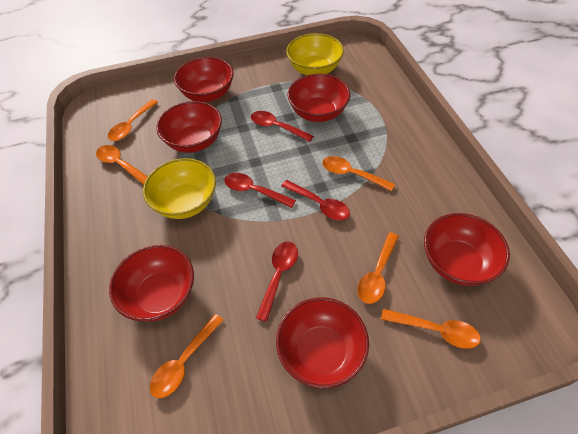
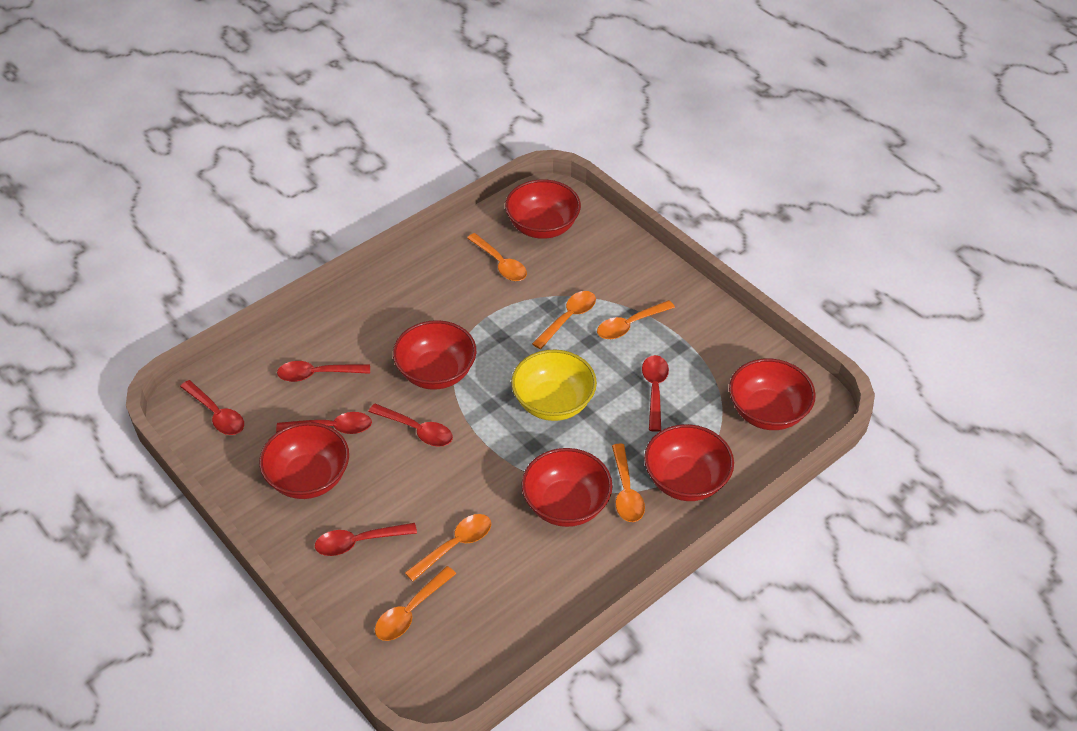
red spoon: 4 -> 6
yellow bowl: 2 -> 1

